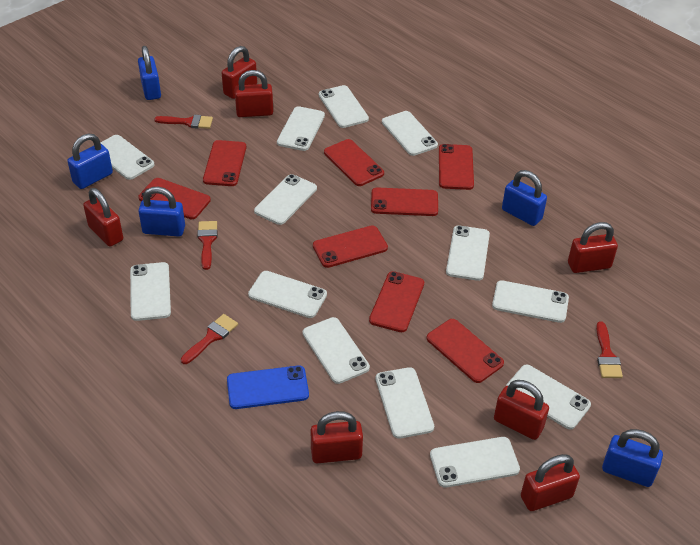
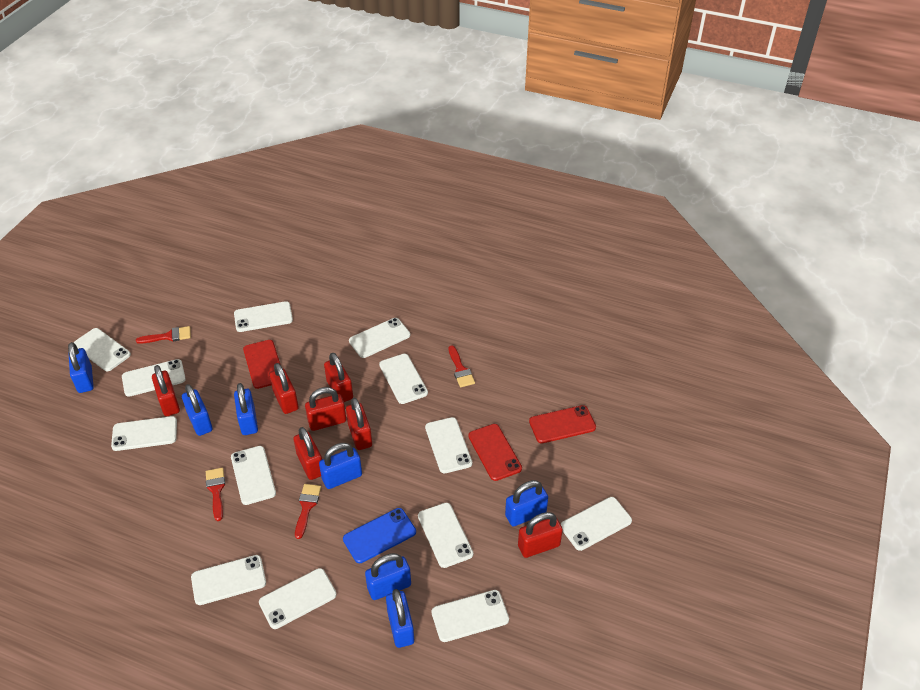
blue padlock: 5 -> 7
red phone: 8 -> 3

